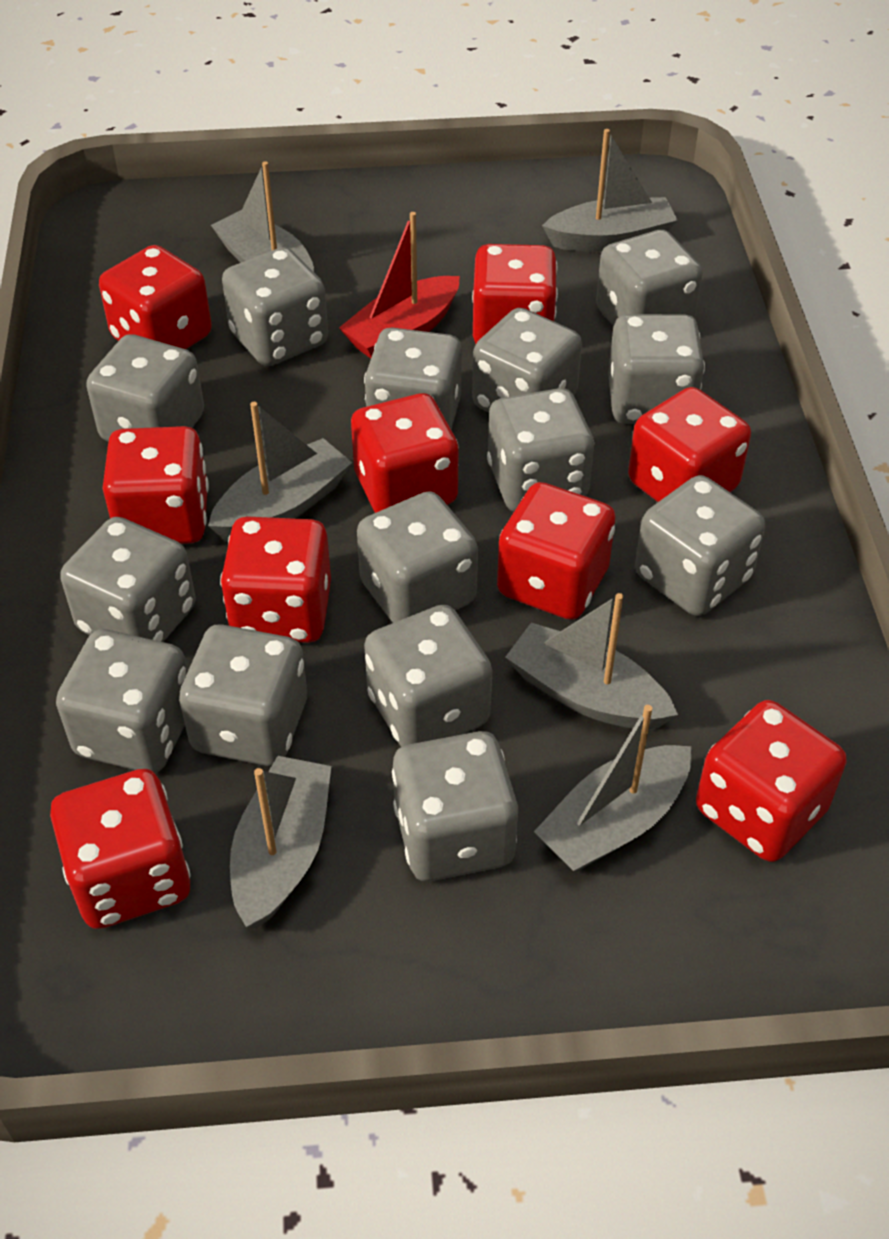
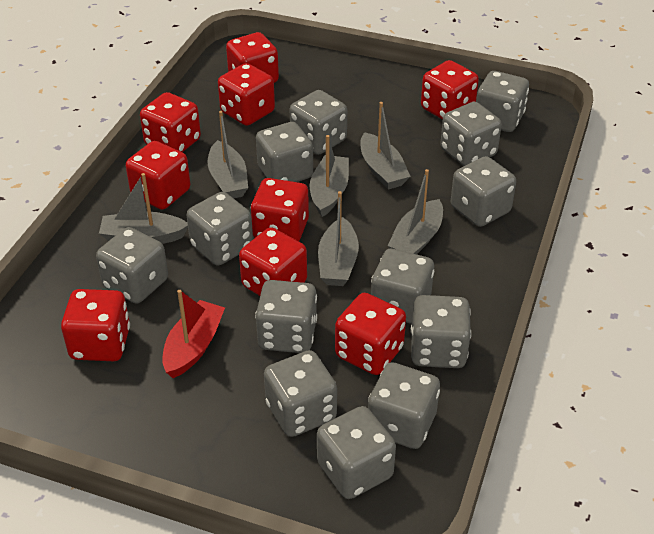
grey dice: 14 -> 13

